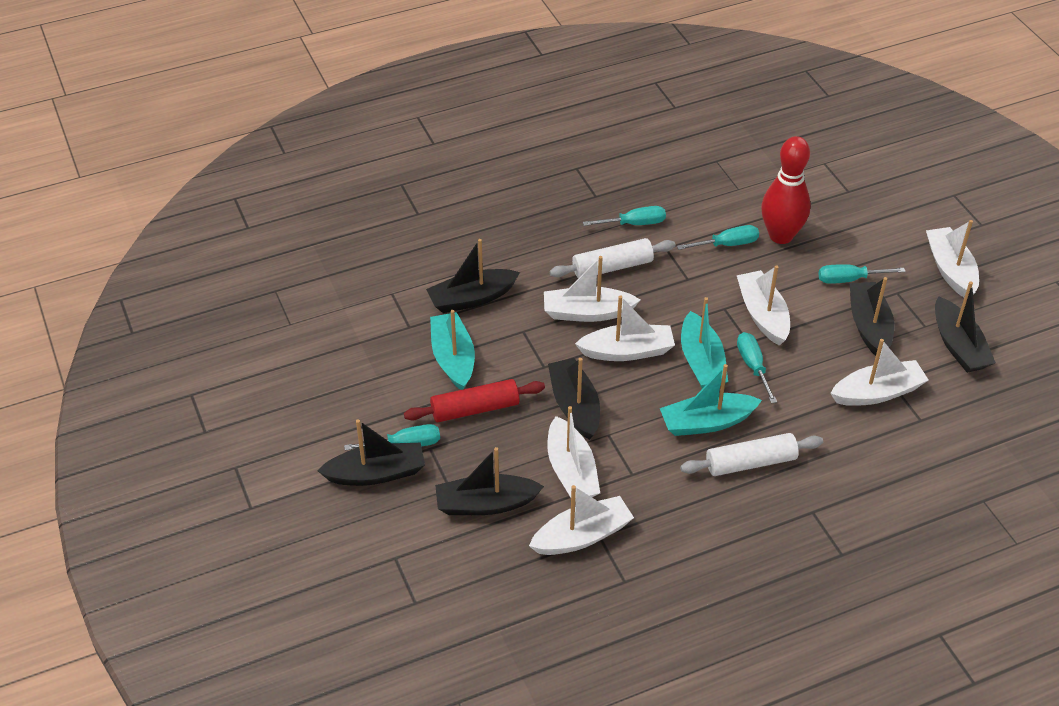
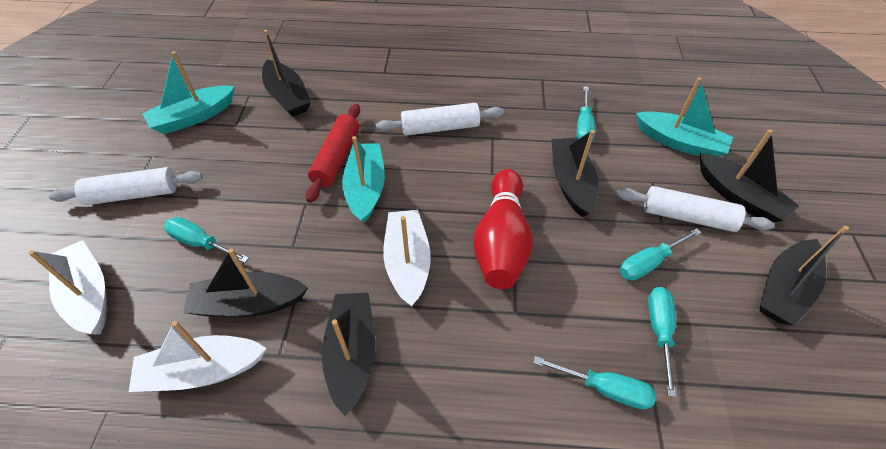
white boat: 7 -> 3
white rolling pin: 2 -> 3

